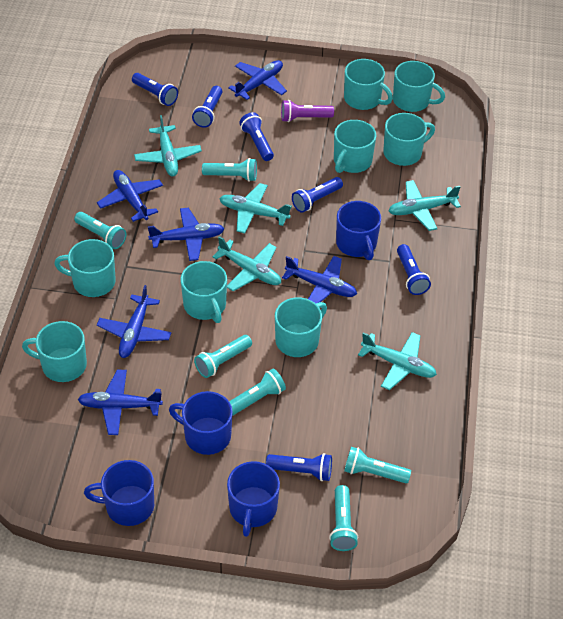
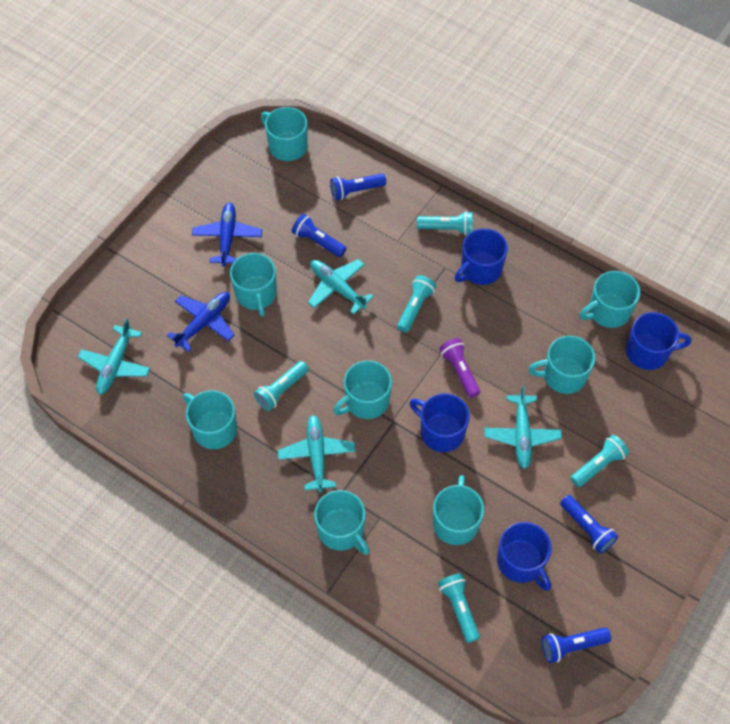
blue flashlight: 6 -> 4
blue plane: 6 -> 2
turquoise flashlight: 6 -> 5
turquoise plane: 5 -> 4

